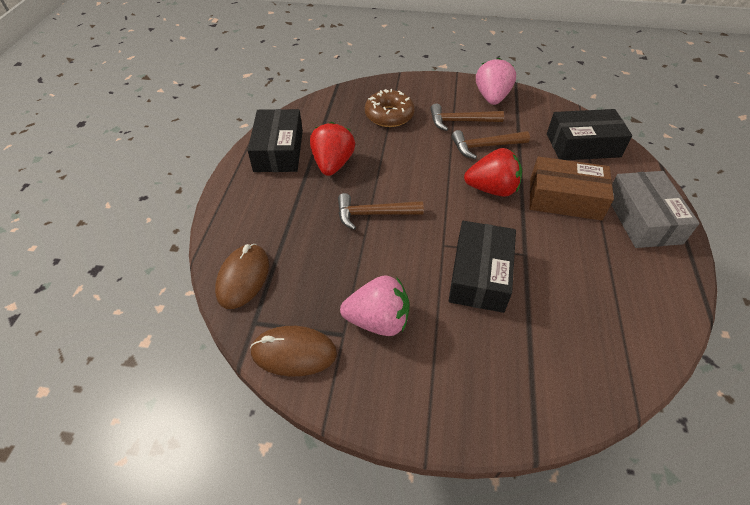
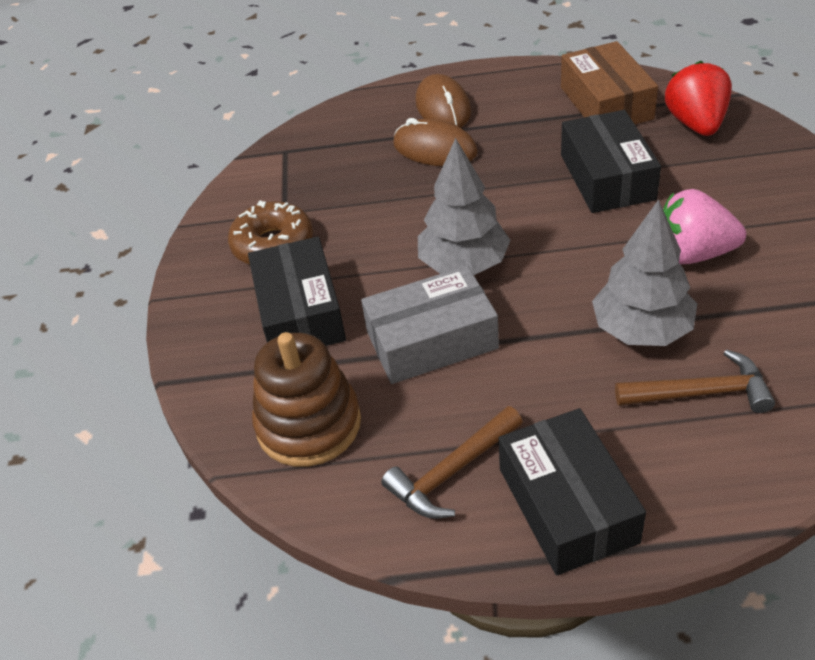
brown hammer: 3 -> 2
brown stacking toy: 0 -> 1
grey tree: 0 -> 2
pink strawberry: 2 -> 1
red strawberry: 2 -> 1

